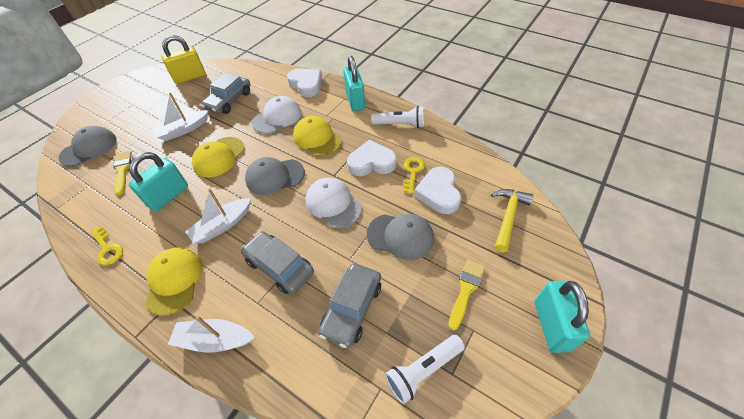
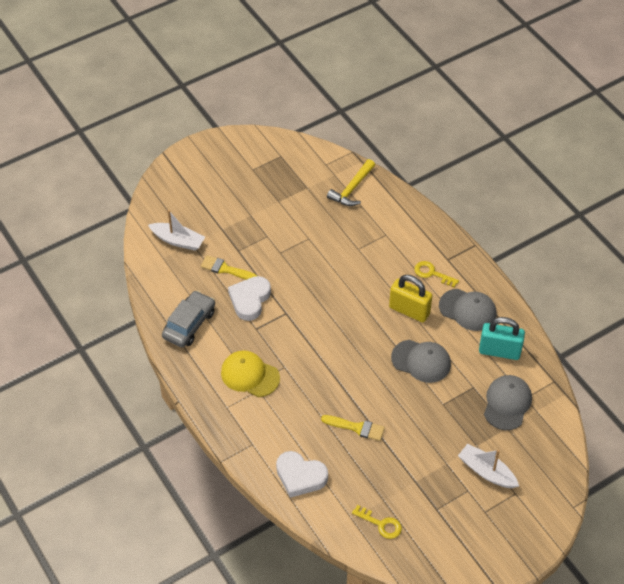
grey car: 3 -> 1
turquoise padlock: 3 -> 1
white boat: 3 -> 2
white cap: 2 -> 0
white flashlight: 2 -> 0
white heart: 3 -> 2
yellow cap: 3 -> 1

